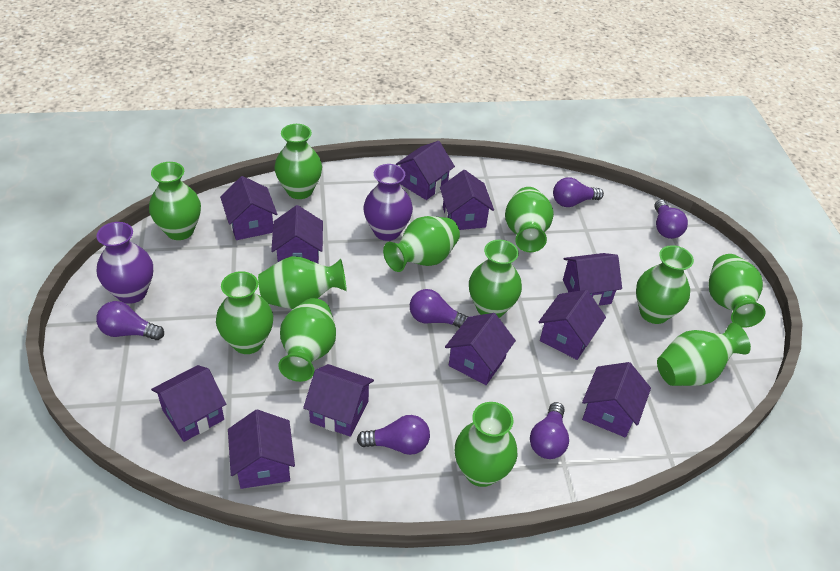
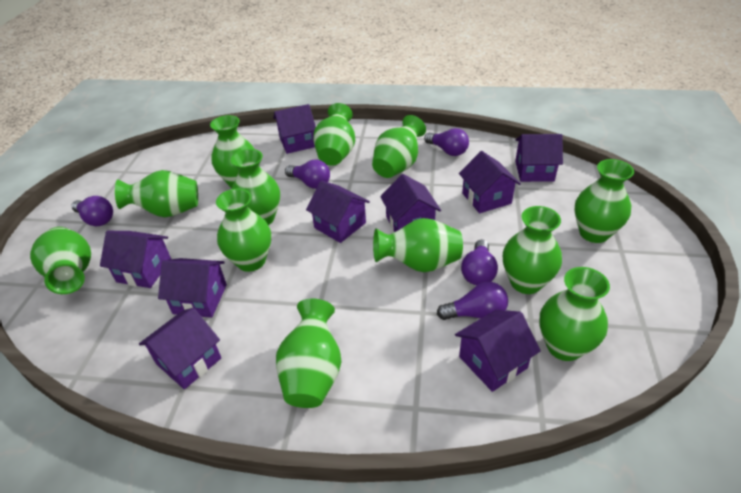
purple house: 11 -> 9
purple light bulb: 6 -> 5
purple vase: 2 -> 0

